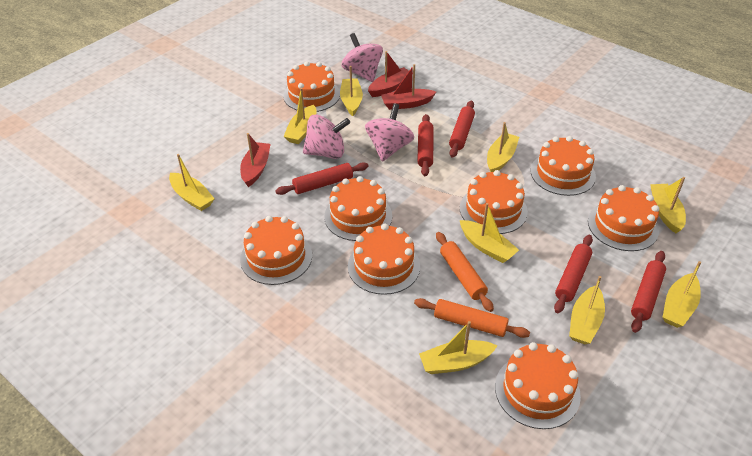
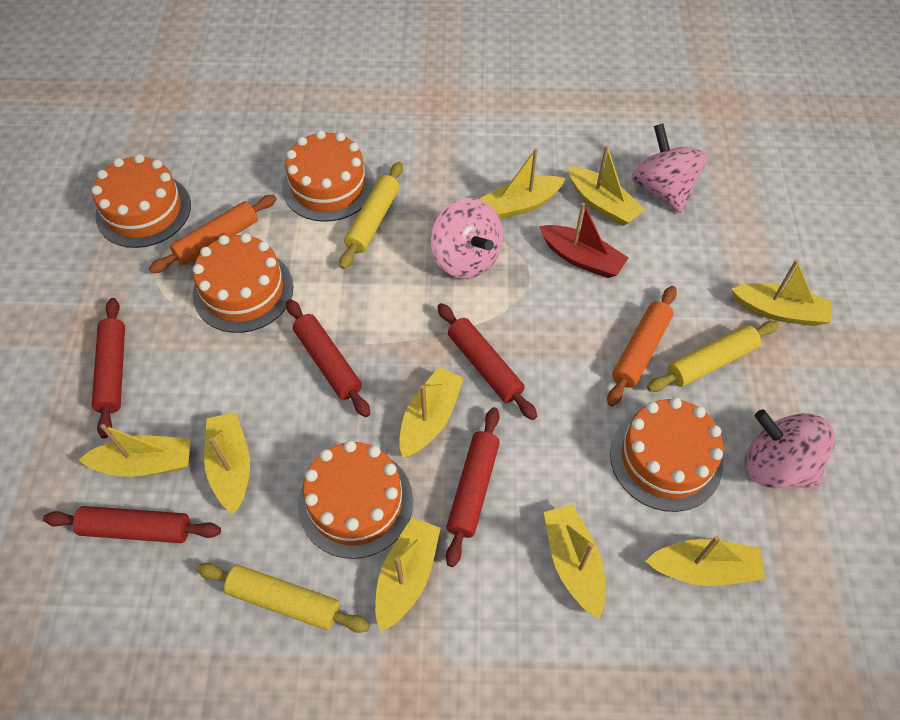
orange cake: 8 -> 5
red boat: 3 -> 1
yellow rolling pin: 0 -> 3

